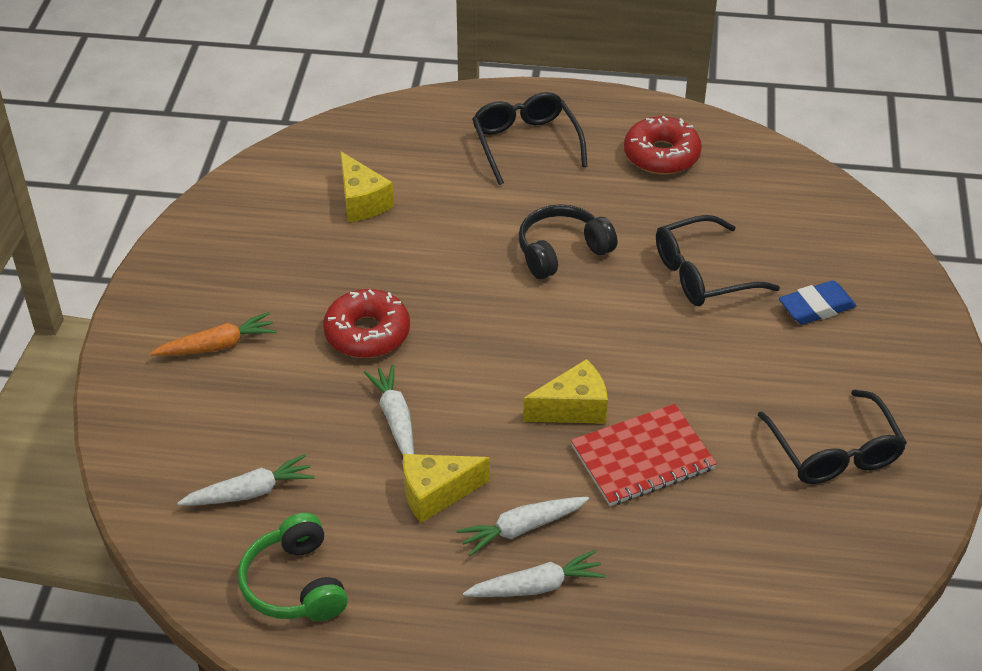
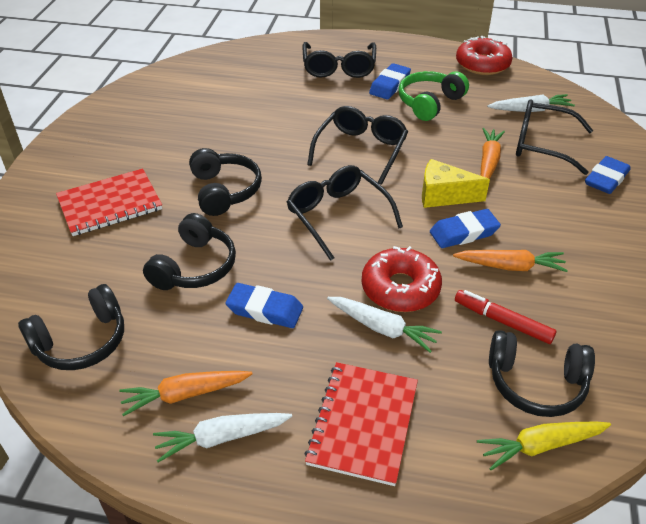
black glasses: 3 -> 4
black headphones: 1 -> 4
blue eraser: 1 -> 4
orange carrot: 1 -> 3
red marker: 0 -> 1
red notebook: 1 -> 2
white carrot: 4 -> 3
yellow carrot: 0 -> 1
yellow cheese: 3 -> 1

